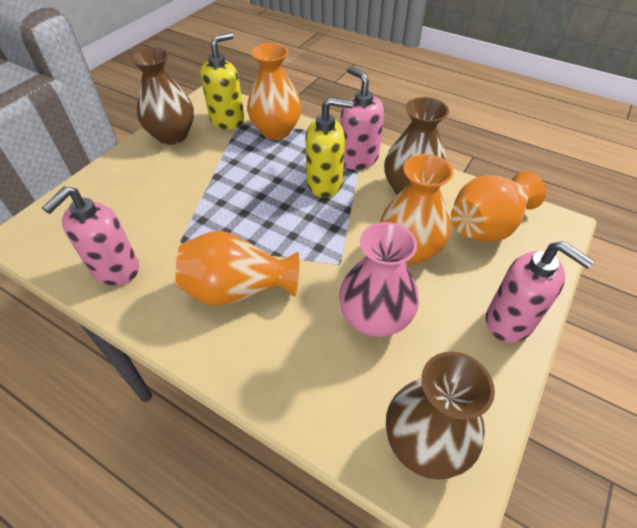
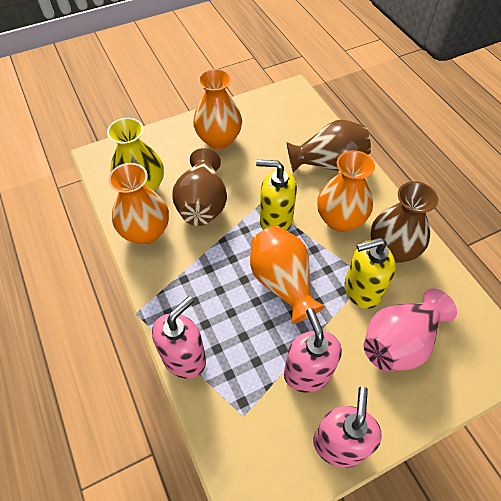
yellow vase: 0 -> 1

